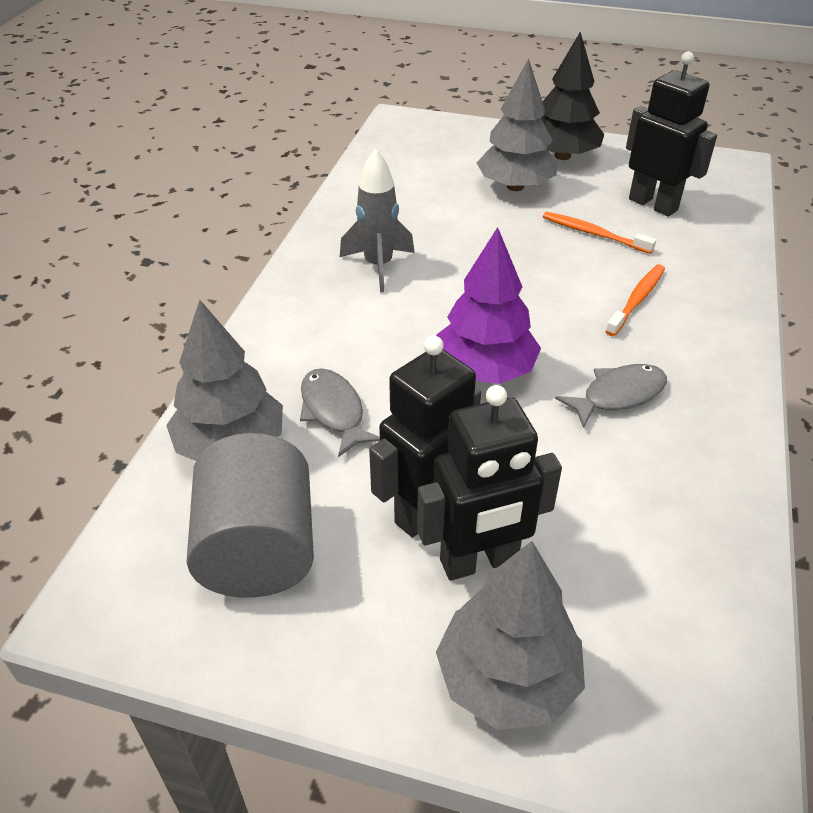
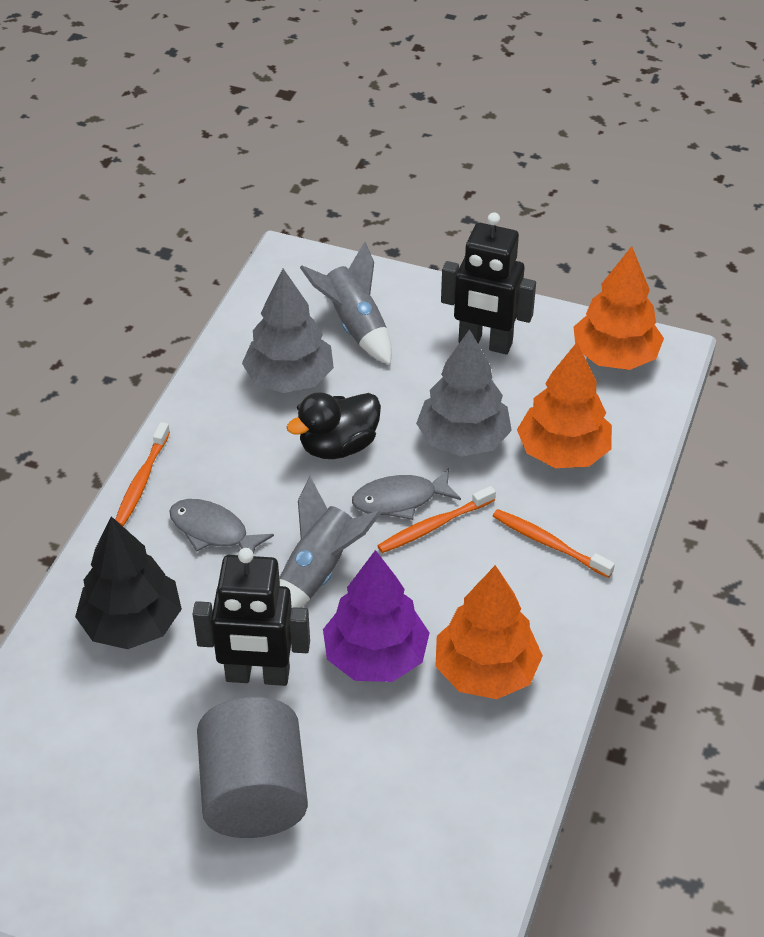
black duck: 0 -> 1
black robot: 3 -> 2
grey rocket: 1 -> 2
grey tree: 3 -> 2
orange toothbrush: 2 -> 3
orange tree: 0 -> 3

